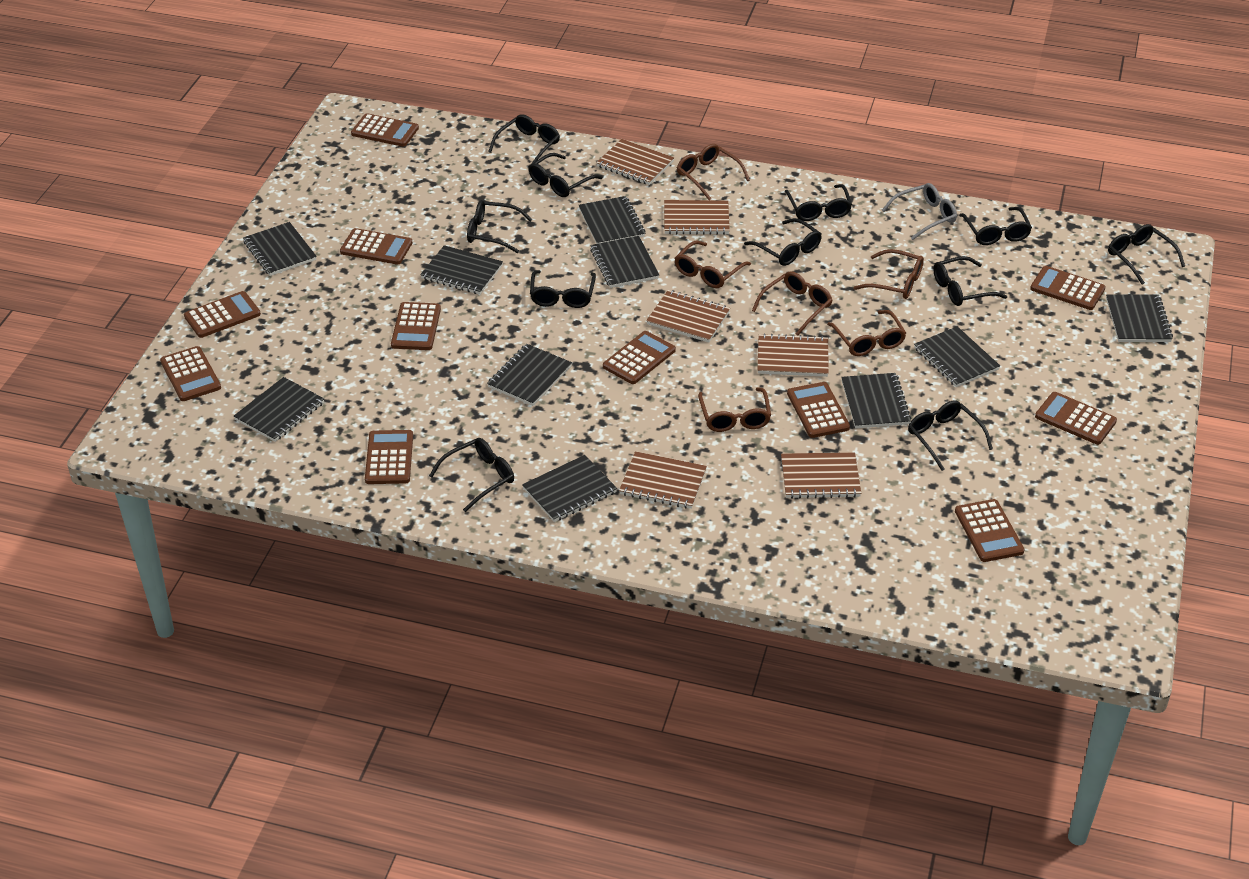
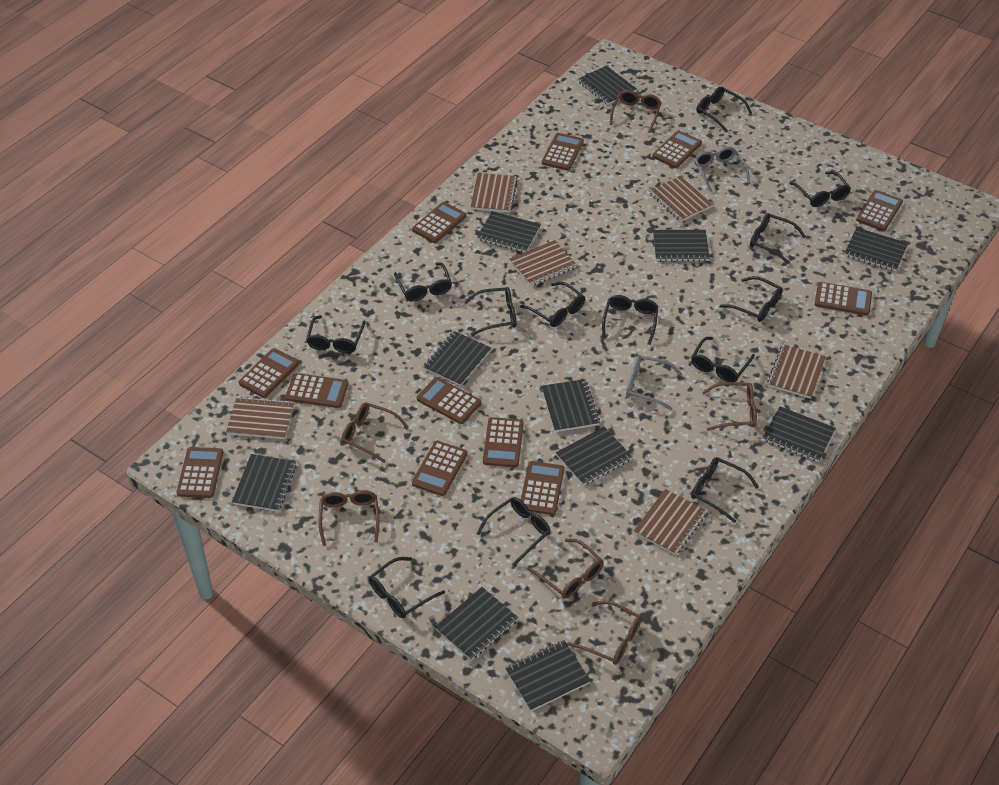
black glasses: 11 -> 13
black notebook: 10 -> 11
brown calculator: 11 -> 12
grey glasses: 1 -> 2

